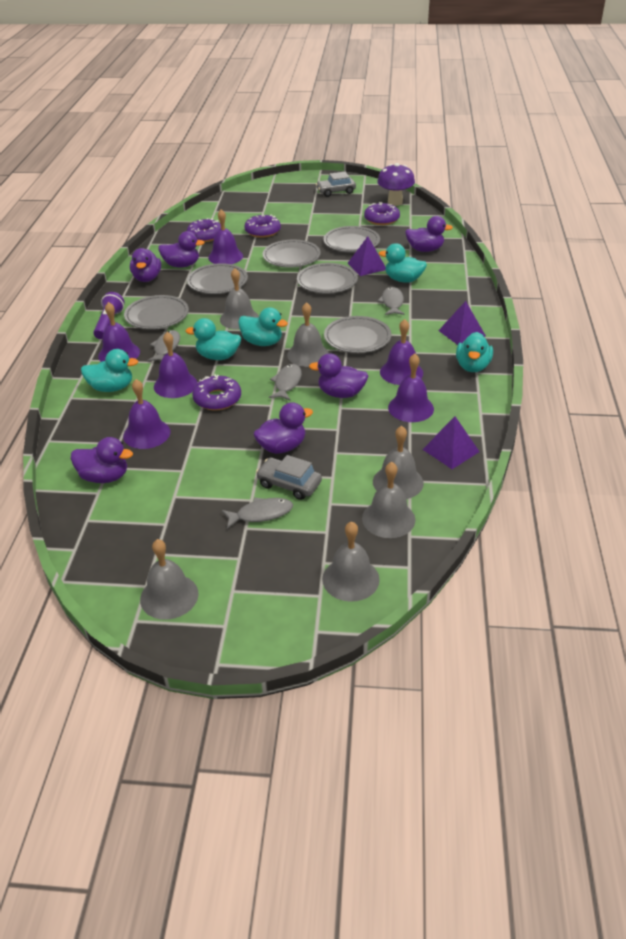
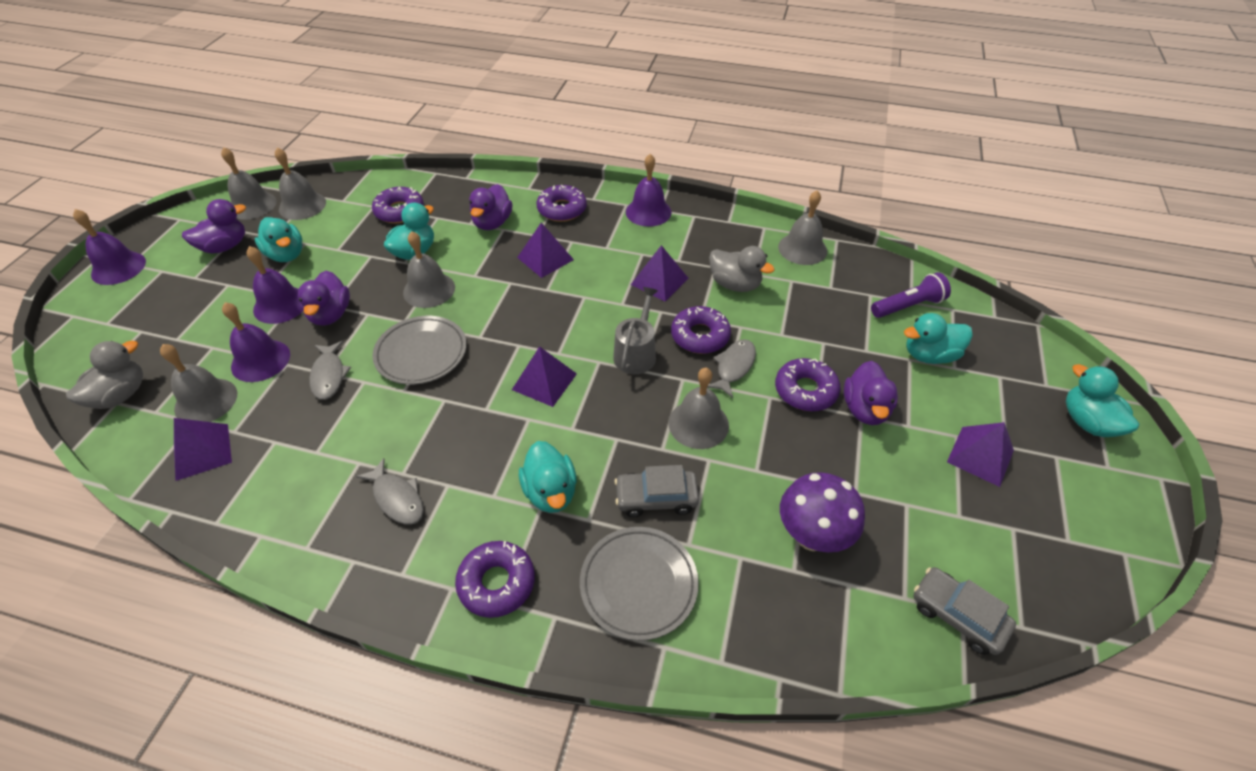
grey duck: 0 -> 2
grey fish: 4 -> 3
grey plate: 6 -> 2
grey watering can: 0 -> 1
purple bell: 6 -> 4
purple donut: 4 -> 5
purple duck: 6 -> 4
purple pyramid: 3 -> 5

